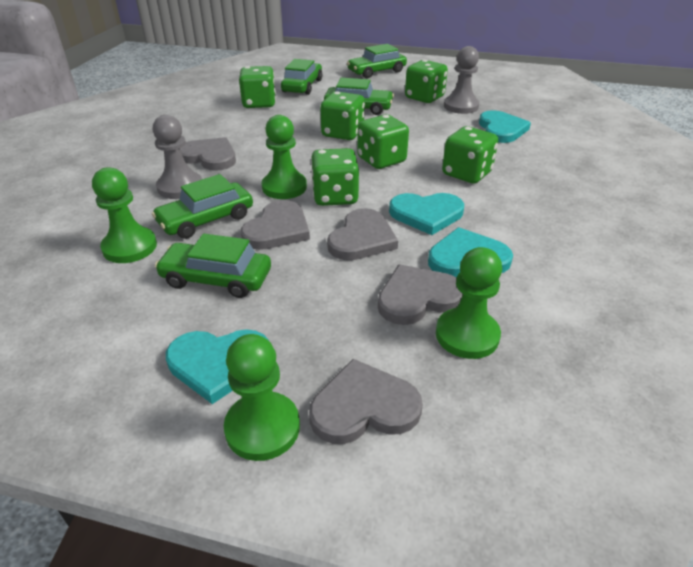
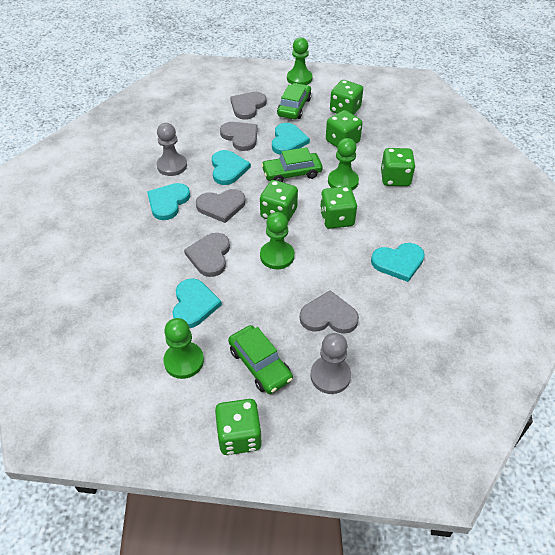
green car: 5 -> 3
turquoise heart: 4 -> 5

